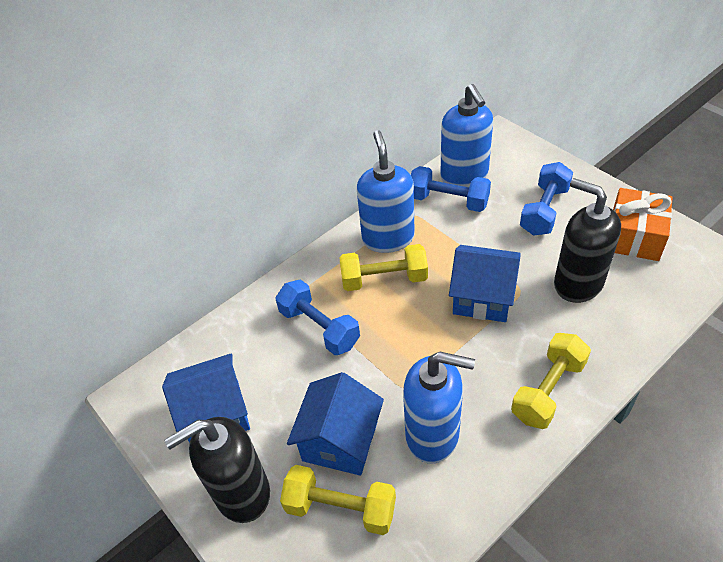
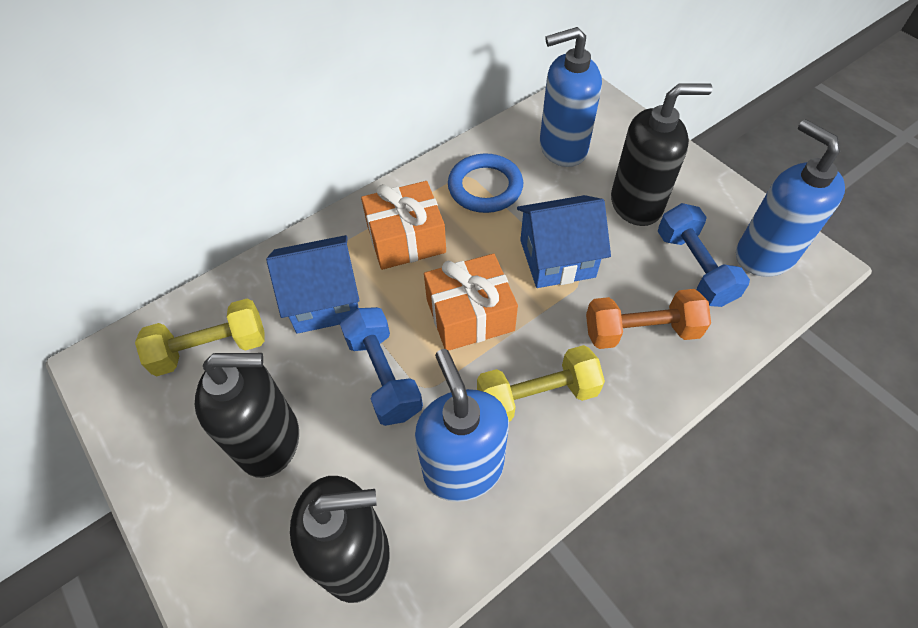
black soap dispenser: 2 -> 3
blue dumbbell: 3 -> 2
blue house: 3 -> 2
blue ring: 0 -> 1
orange dumbbell: 0 -> 1
orange gift: 1 -> 2
yellow dumbbell: 3 -> 2

